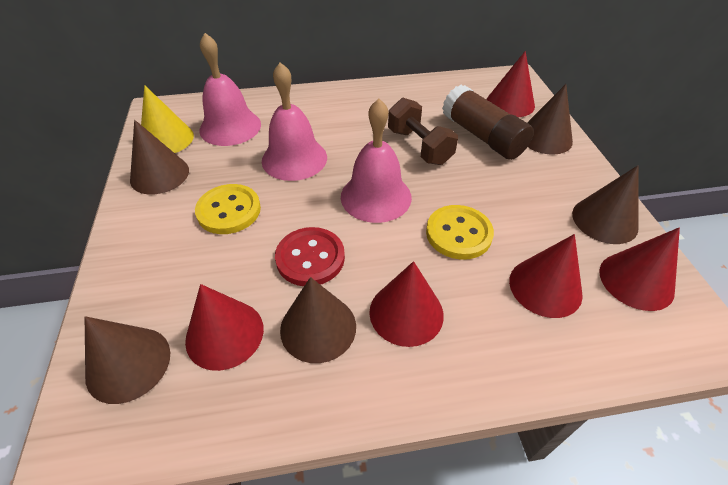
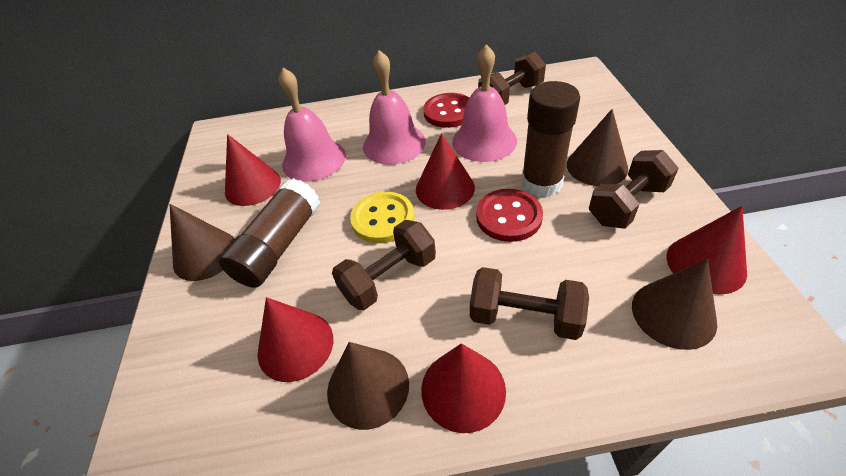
brown cone: 5 -> 4
brown dumbbell: 1 -> 4
brown glue stick: 1 -> 2
red button: 1 -> 2
yellow button: 2 -> 1
yellow cone: 1 -> 0

